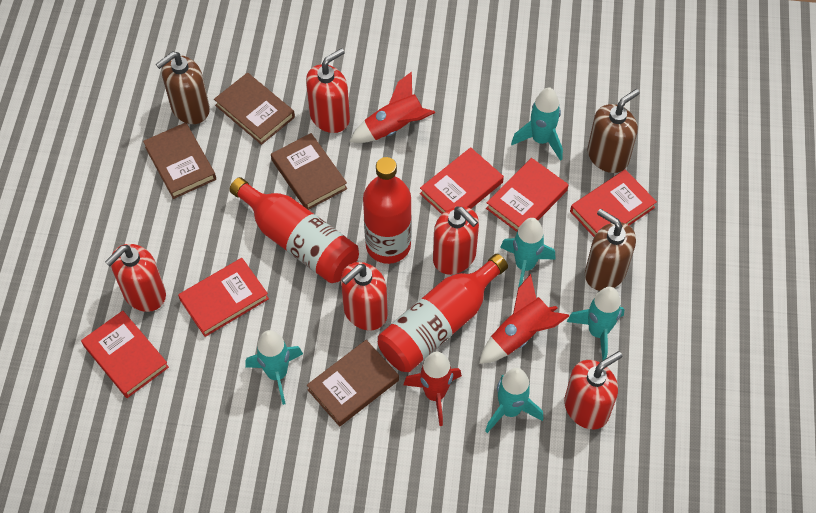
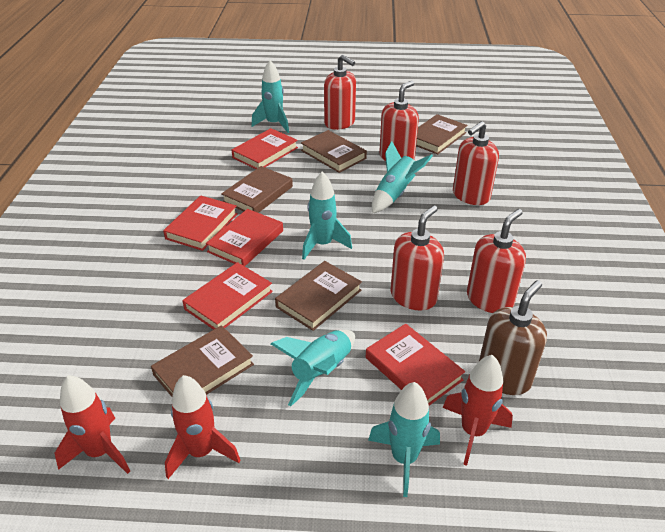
brown book: 4 -> 5
brown soap dispenser: 3 -> 1
red bottle: 3 -> 0

